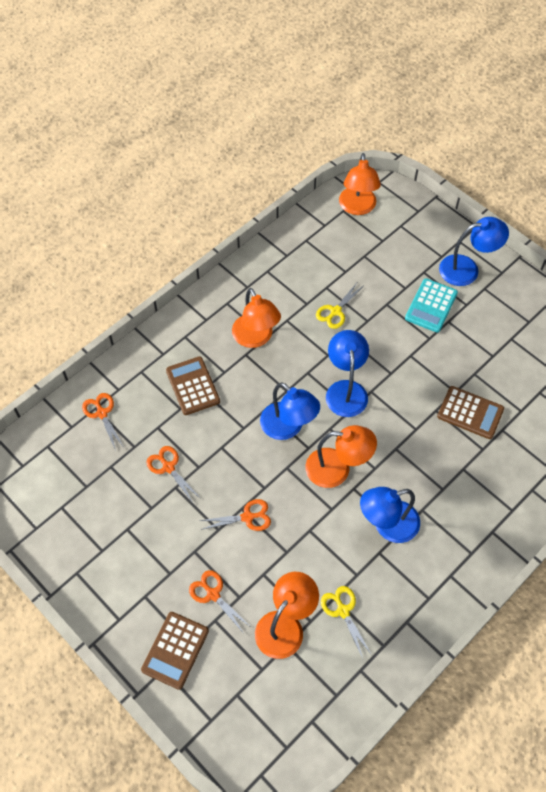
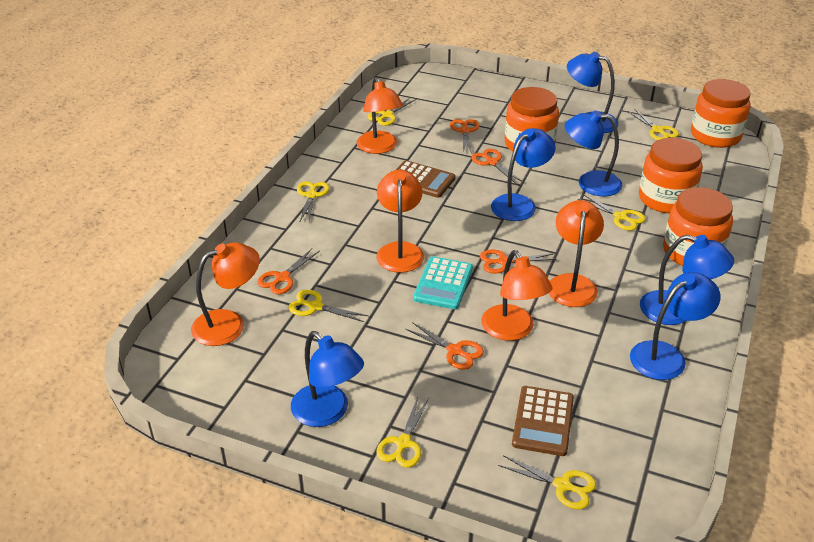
blue lamp: 4 -> 6
brown calculator: 3 -> 2
orange jar: 0 -> 4
orange lamp: 4 -> 5
orange scissors: 4 -> 5
yellow scissors: 2 -> 7

